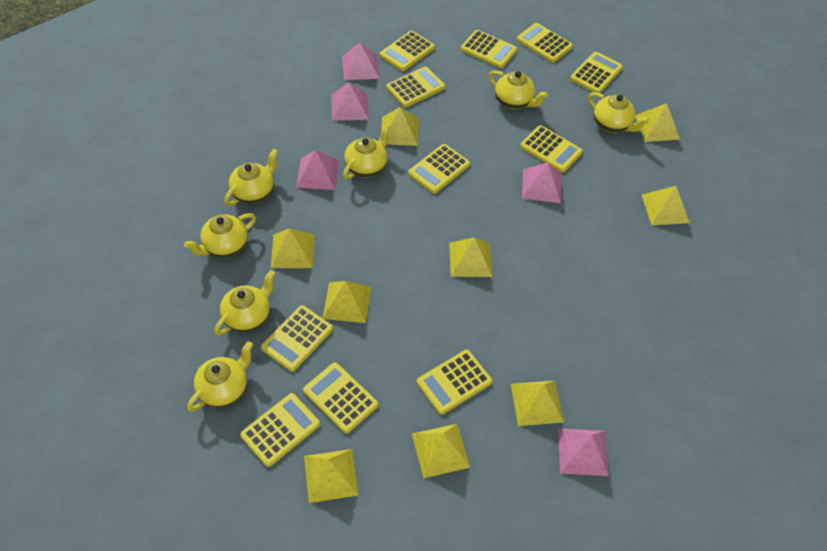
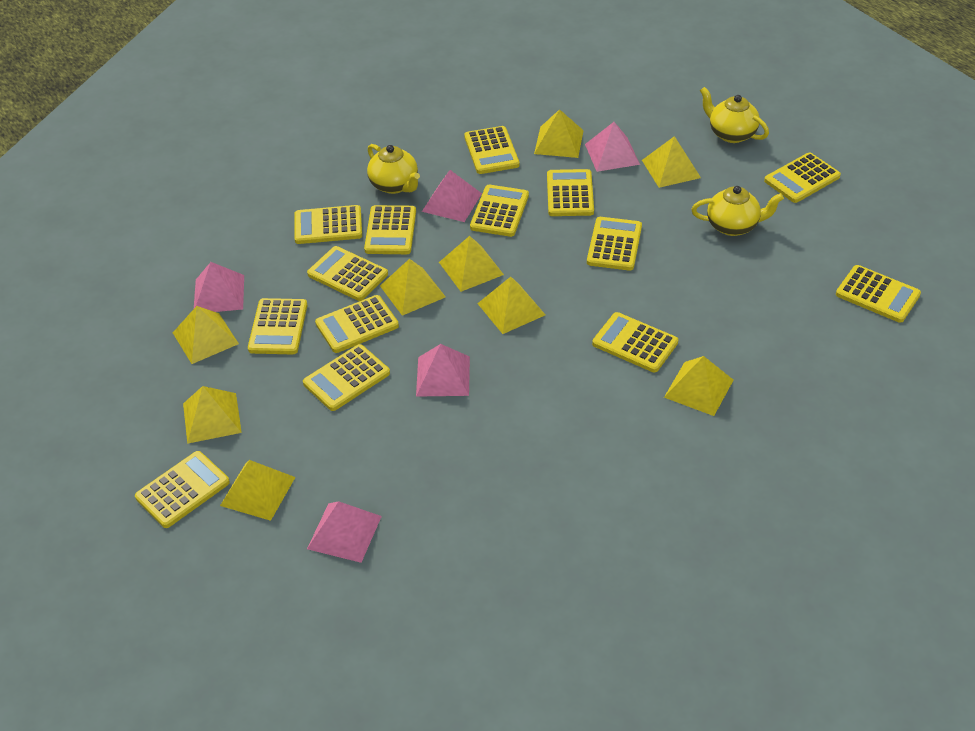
yellow calculator: 11 -> 14
yellow teapot: 7 -> 3

